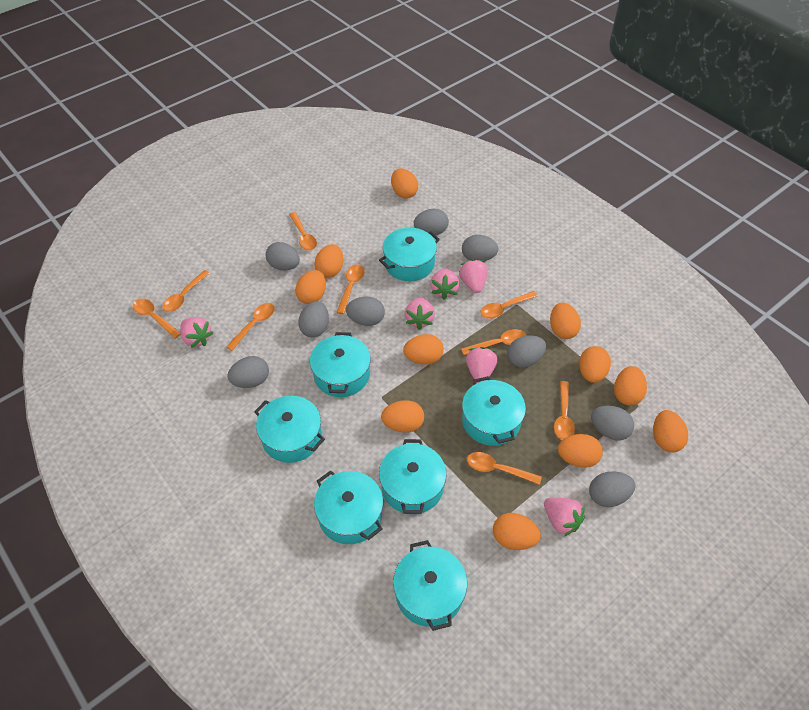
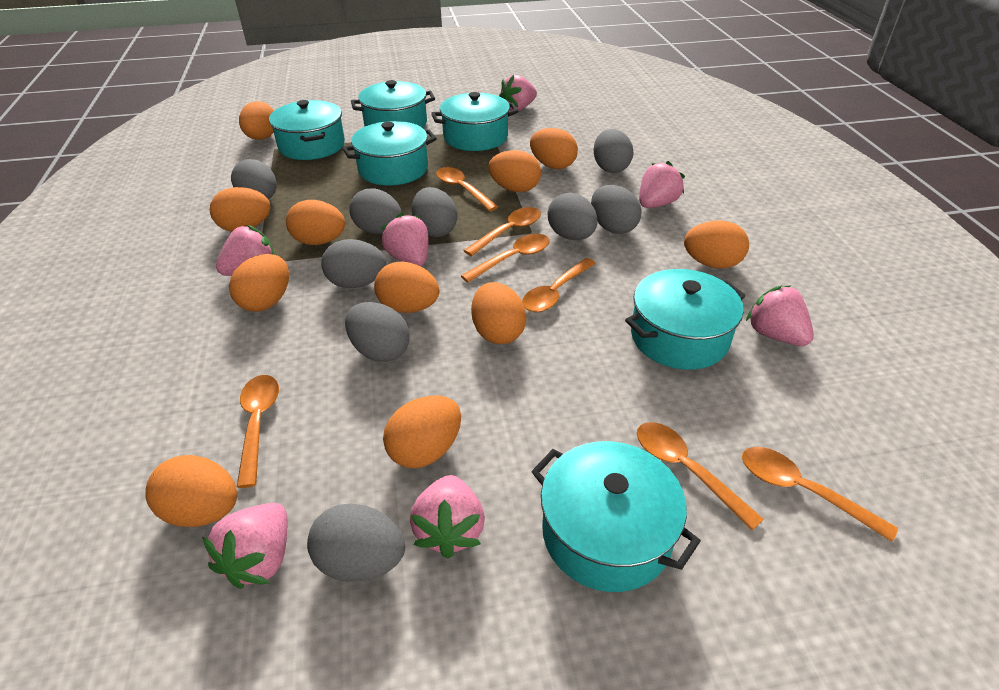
orange spoon: 9 -> 7
pink strawberry: 6 -> 7
turquoise pot: 7 -> 6

